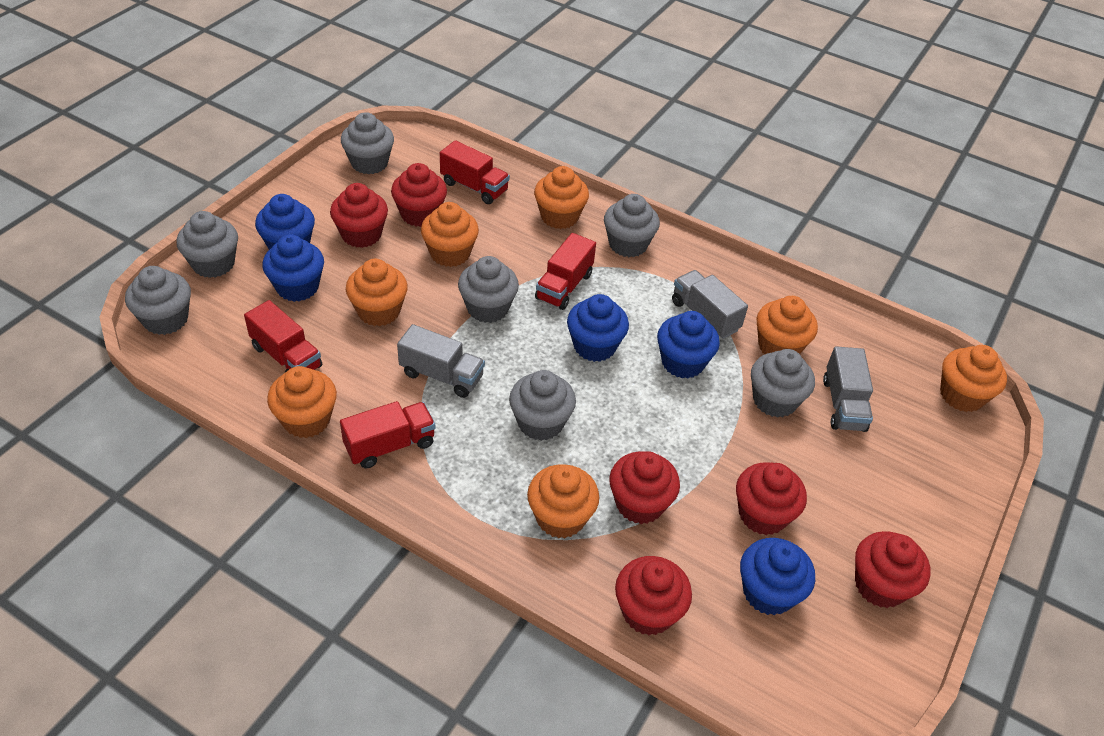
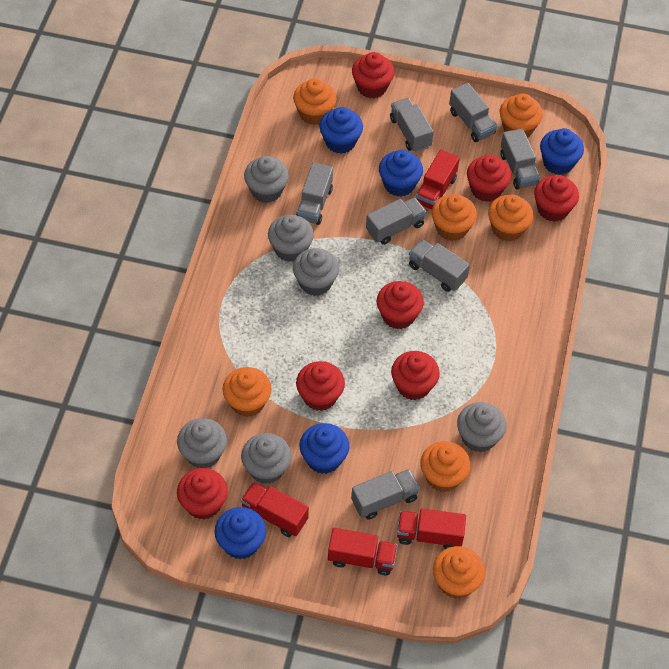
grey cupcake: 7 -> 6
grey truck: 3 -> 7
red cupcake: 6 -> 7

